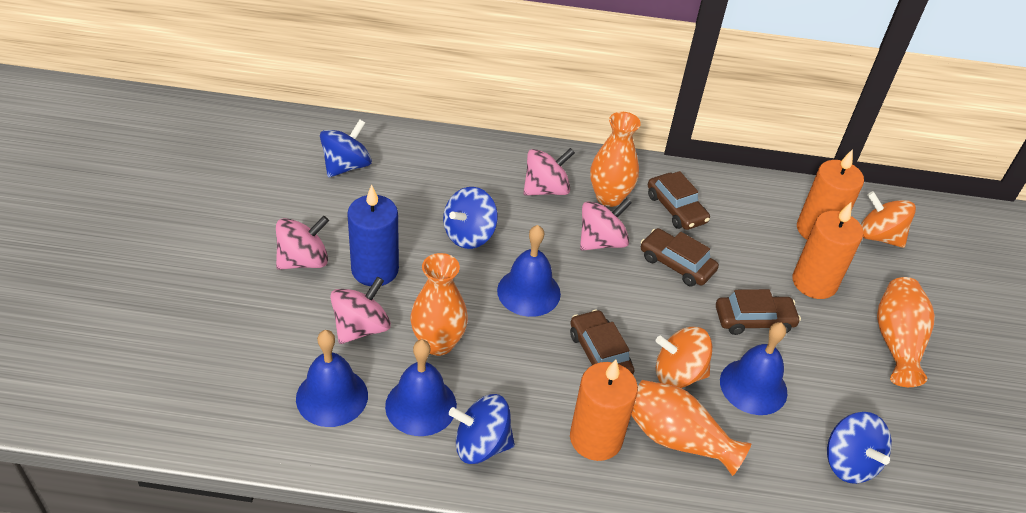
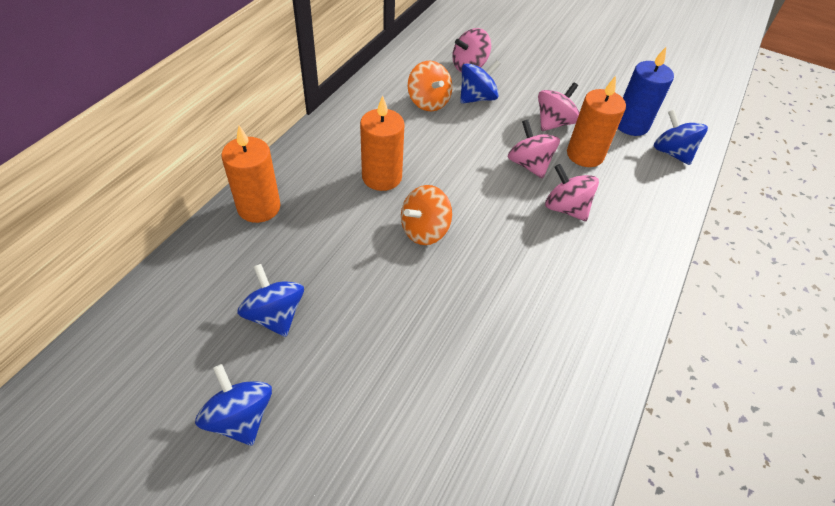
blue bell: 4 -> 0
brown car: 4 -> 0
orange vase: 4 -> 0

